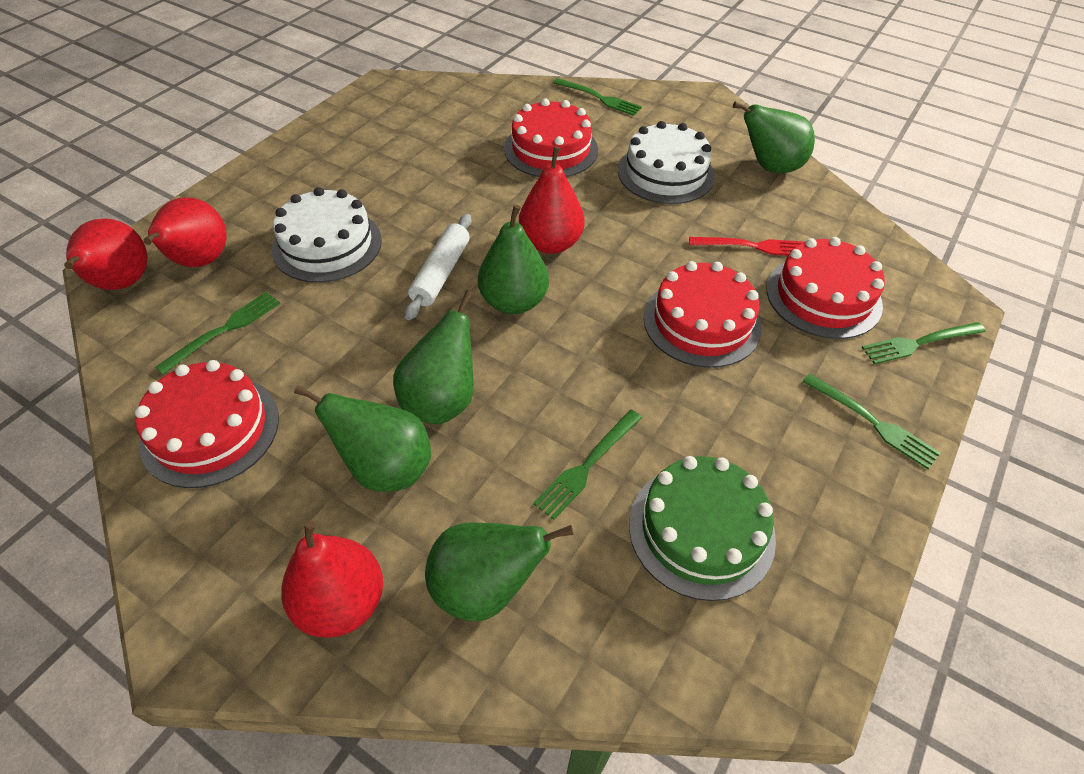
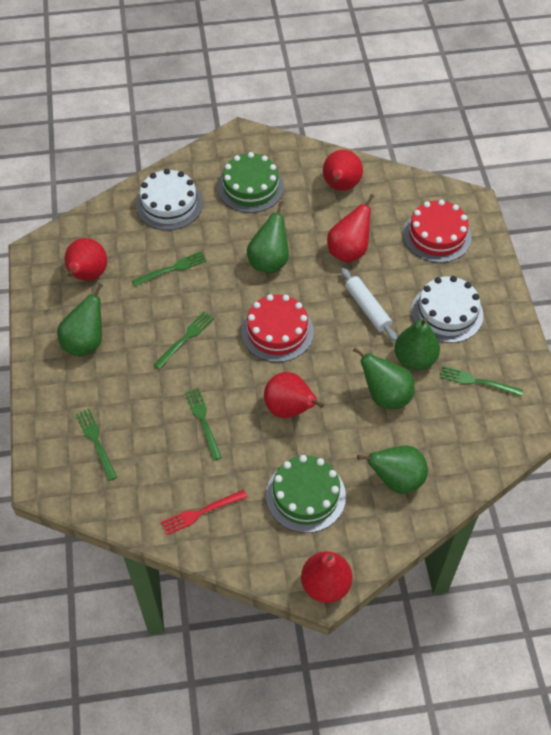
green cake: 1 -> 2
red cake: 4 -> 2
red pear: 4 -> 5

